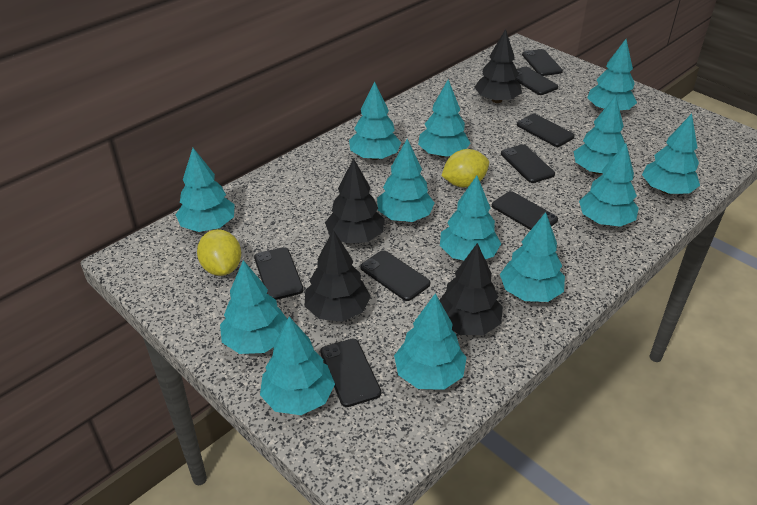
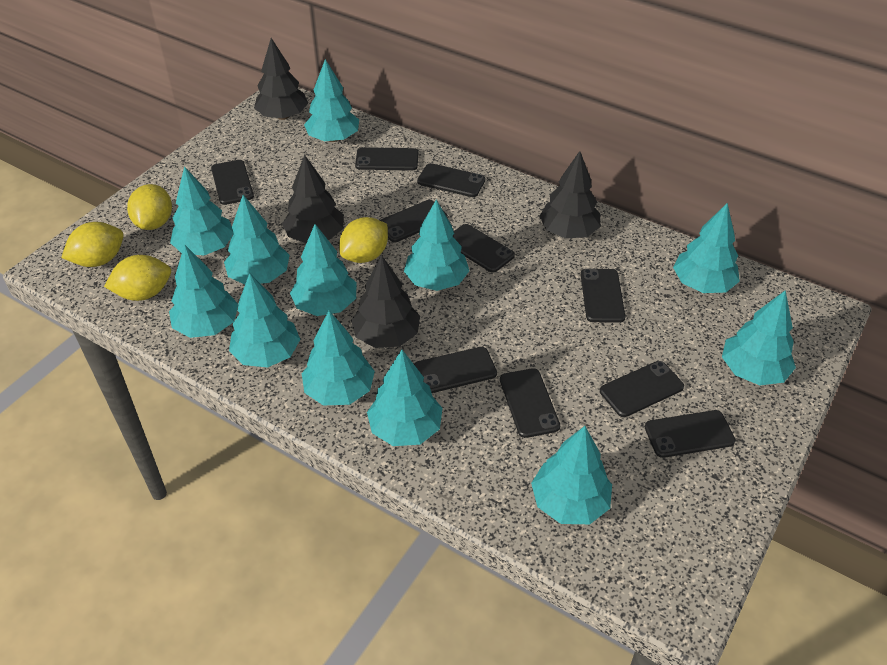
black phone: 8 -> 10
turquoise tree: 13 -> 12
yellow lemon: 2 -> 4

